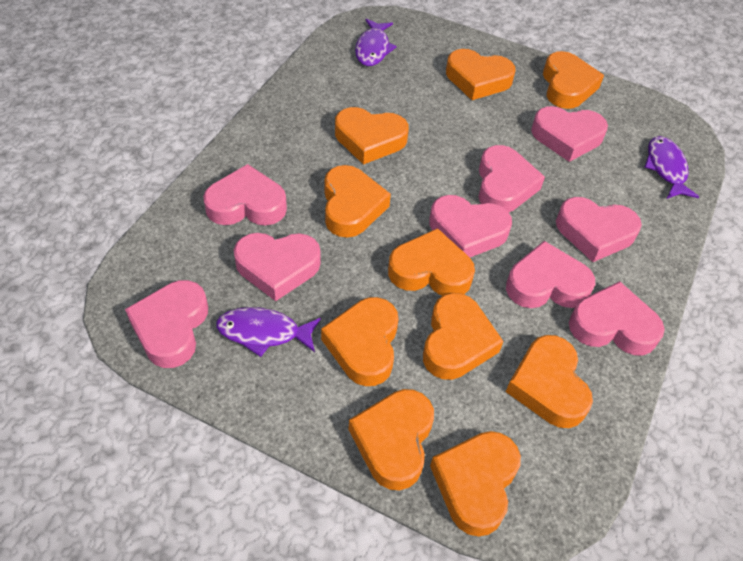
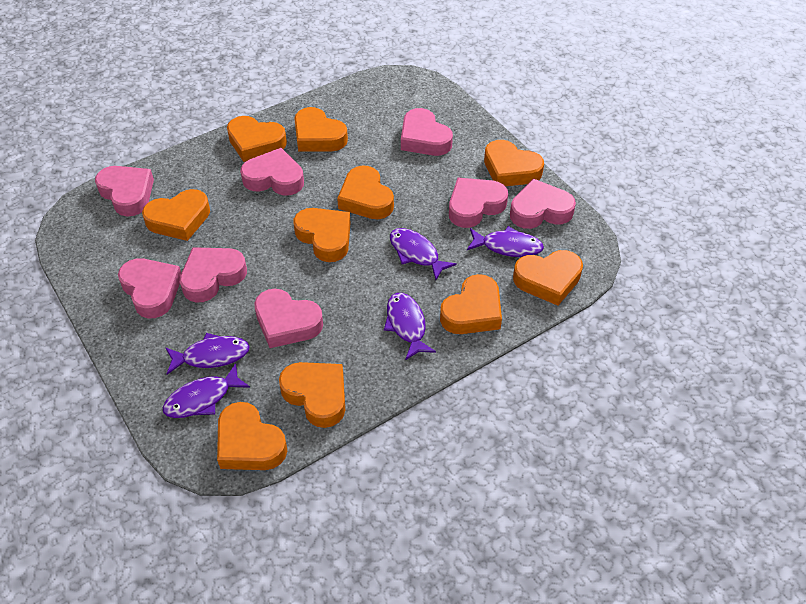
pink heart: 9 -> 8
purple fish: 3 -> 5

